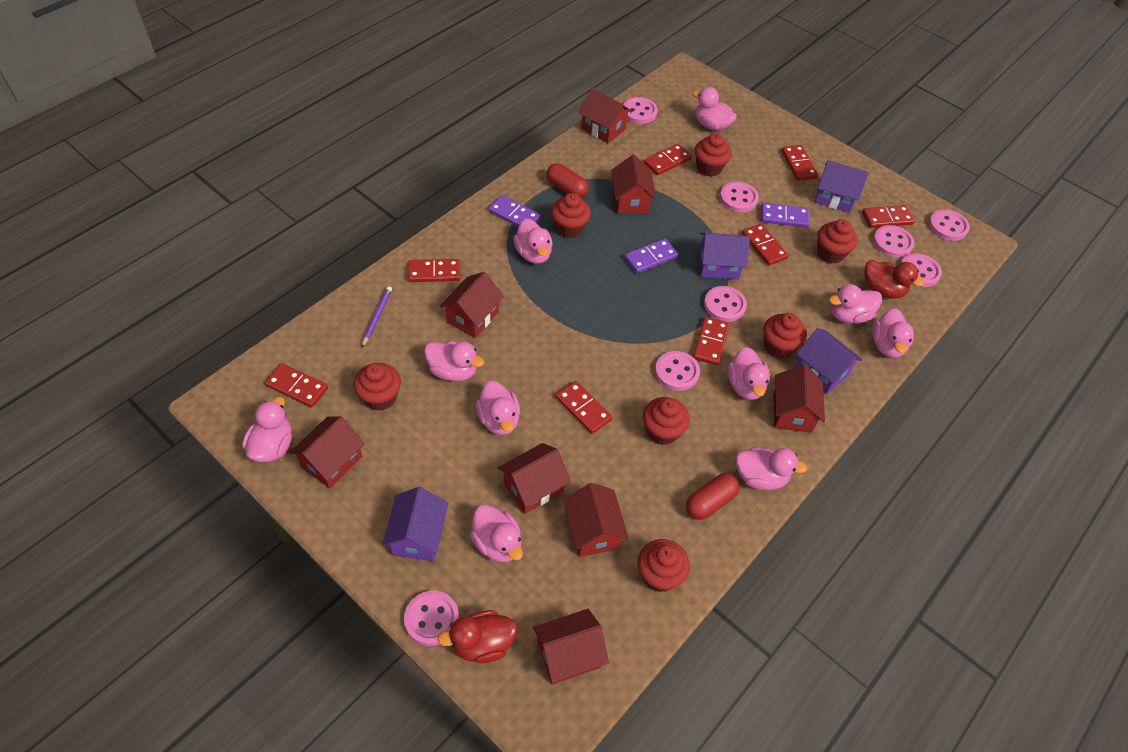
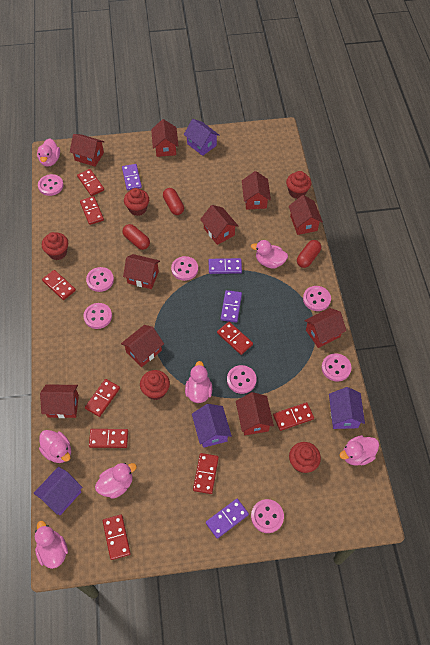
pink duck: 10 -> 7
purple domino: 3 -> 4
purple pencil: 1 -> 0
red capsule: 2 -> 3
red cupcake: 7 -> 5
red domino: 8 -> 9
red duck: 2 -> 0
red house: 8 -> 10

